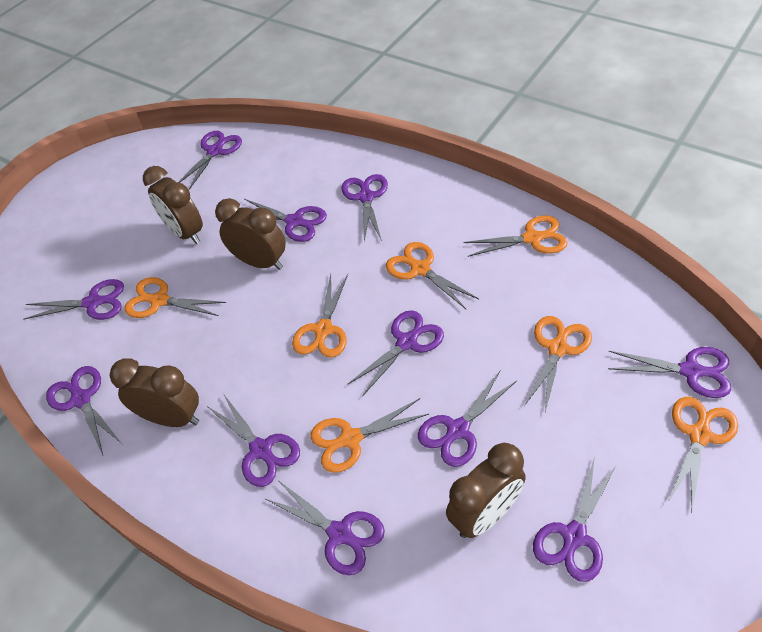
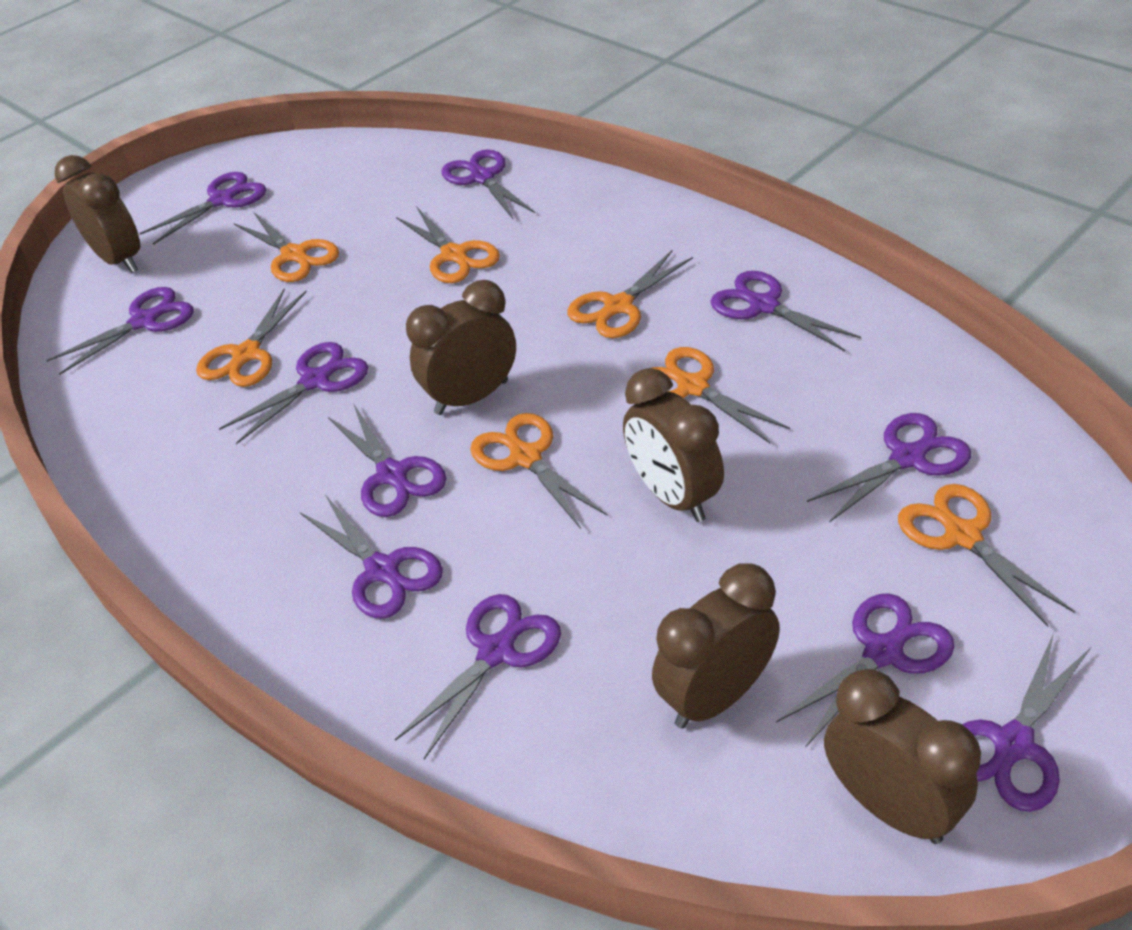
brown clock: 4 -> 5

